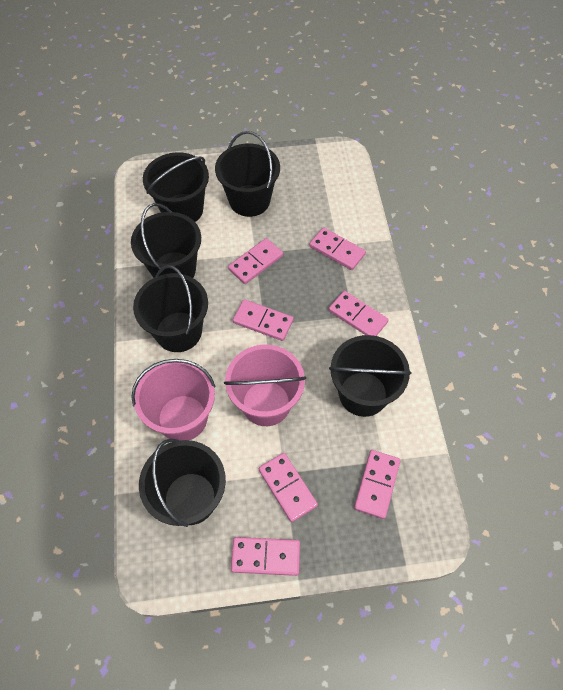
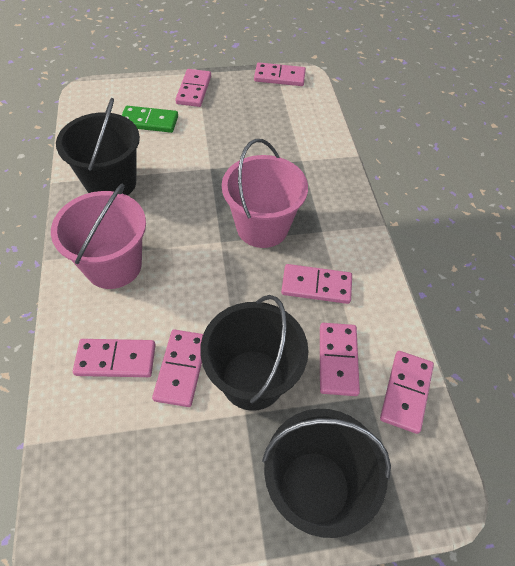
black bucket: 6 -> 3
green domino: 0 -> 1

